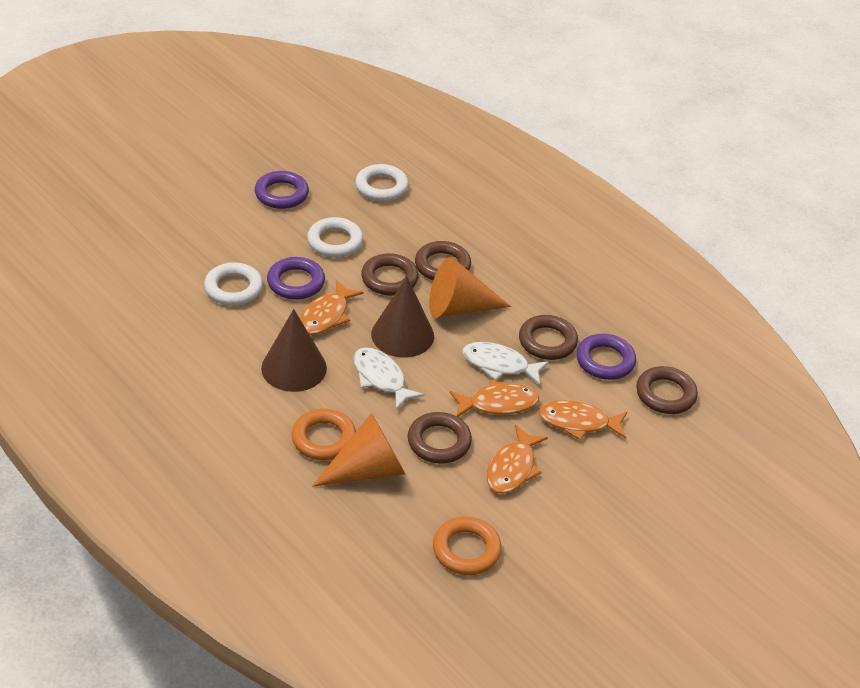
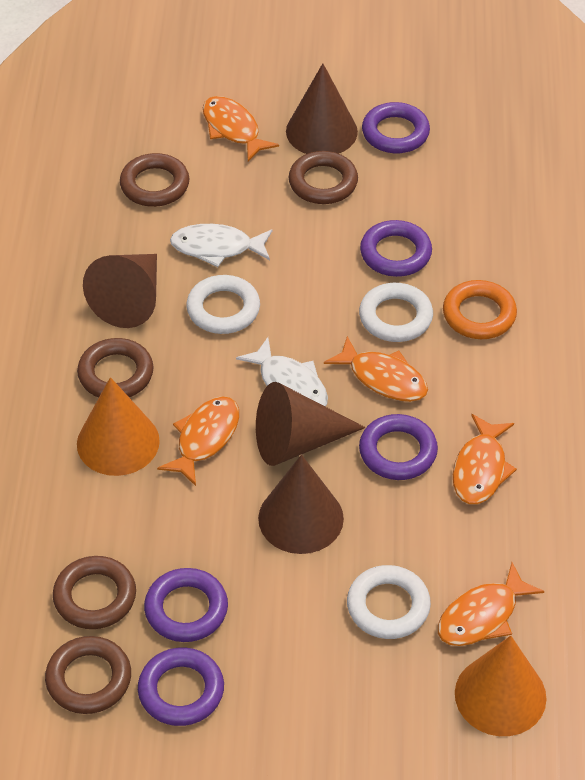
brown cone: 2 -> 4
orange fish: 4 -> 5
orange ring: 2 -> 1
purple ring: 3 -> 5

